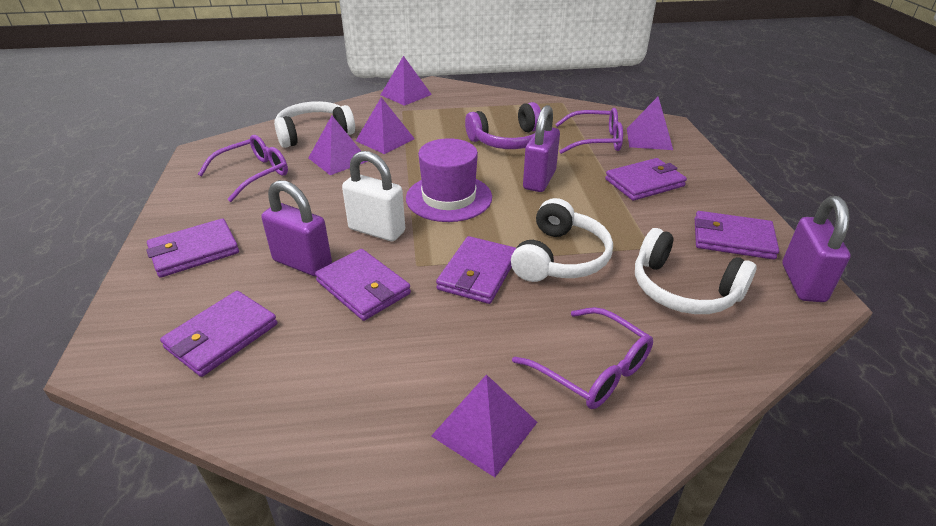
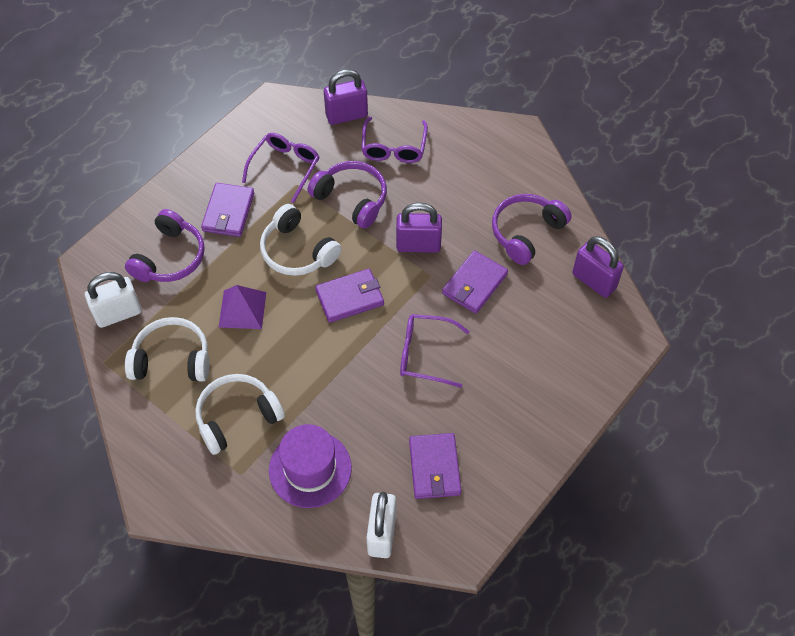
purple headphones: 1 -> 3
purple pyramid: 5 -> 1
purple wallet: 6 -> 4
white padlock: 1 -> 2

